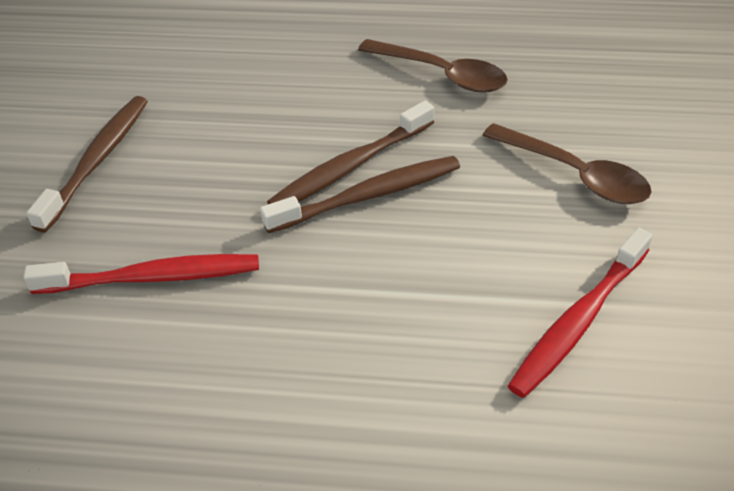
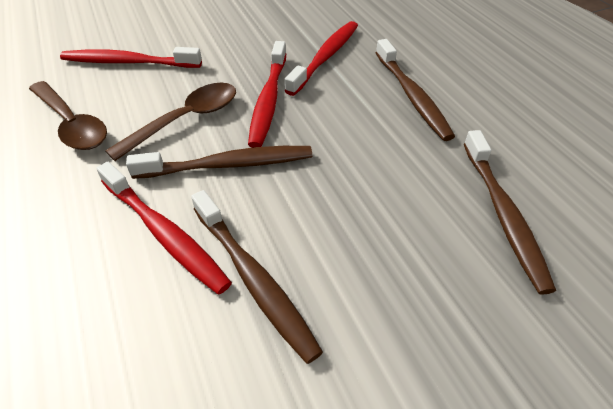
brown toothbrush: 3 -> 4
red toothbrush: 2 -> 4

